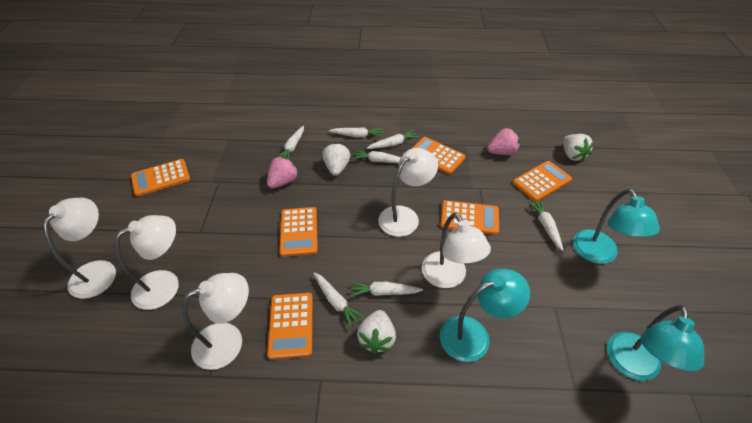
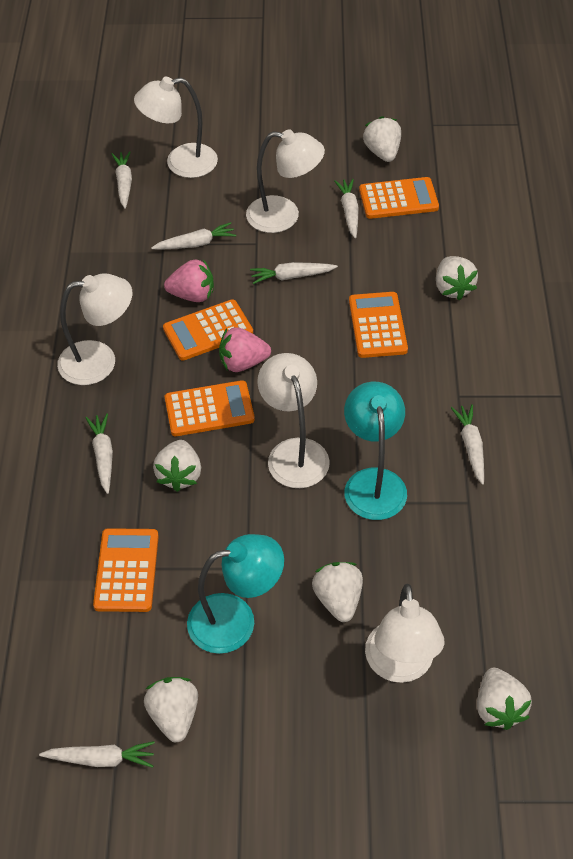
orange calculator: 6 -> 5
turquoise lamp: 3 -> 2
white strawberry: 3 -> 6

